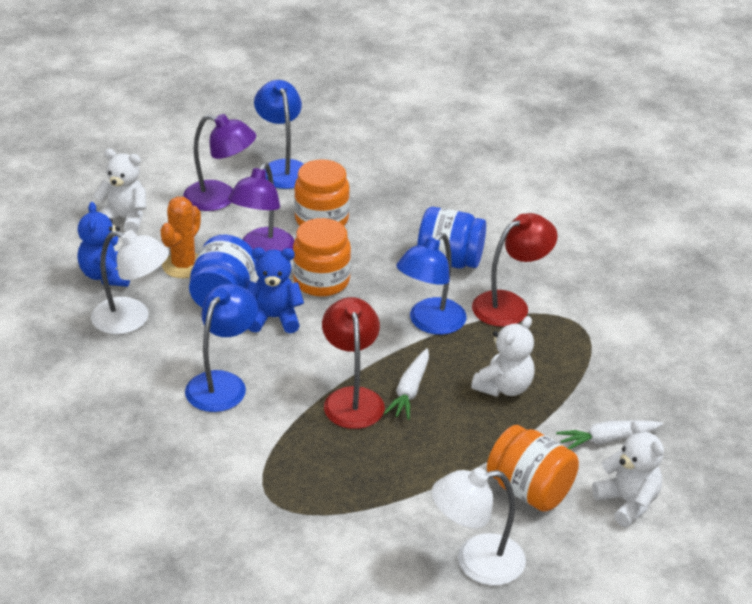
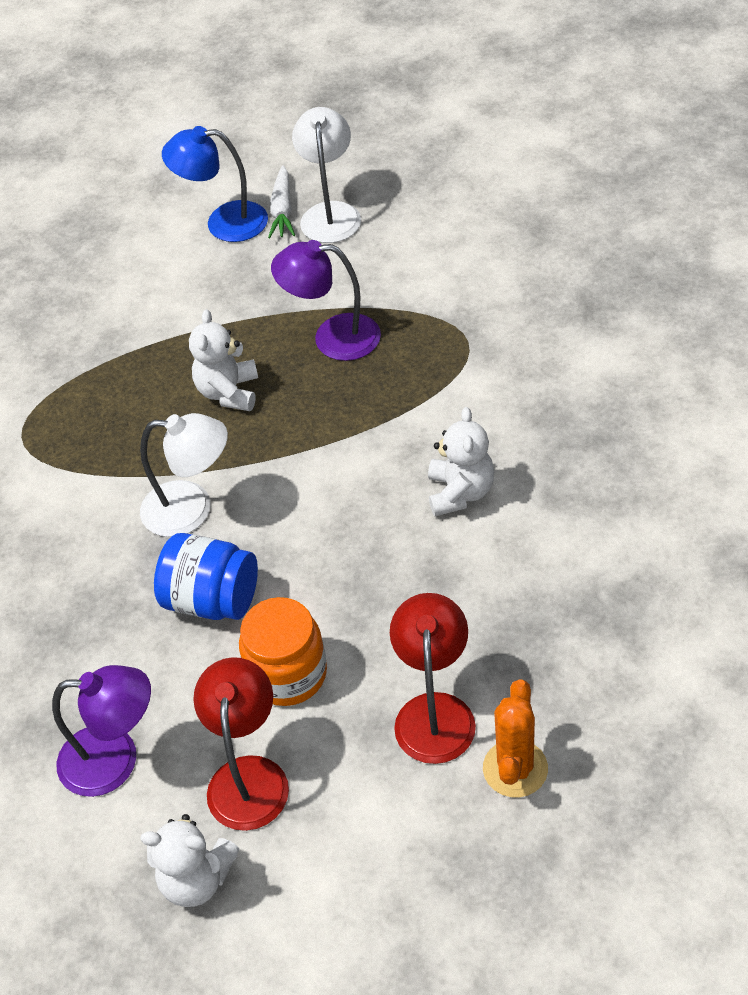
blue jar: 2 -> 1
blue lamp: 3 -> 1
blue teddy bear: 2 -> 0
orange jar: 3 -> 1
white carrot: 2 -> 1

